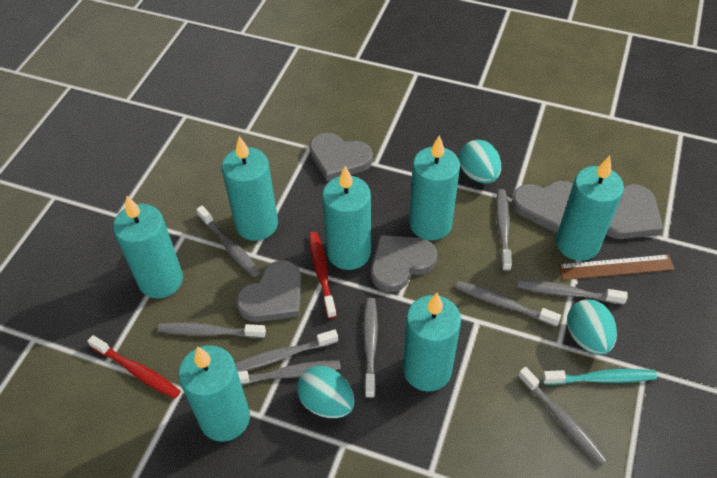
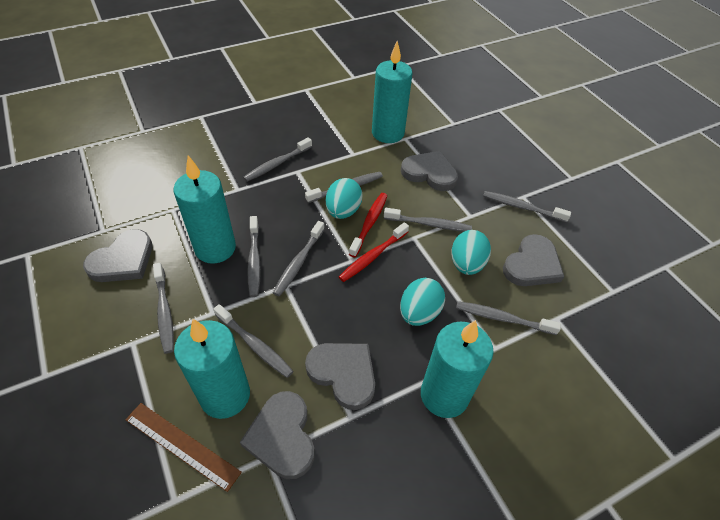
turquoise candle: 7 -> 4
turquoise toothbrush: 1 -> 0

